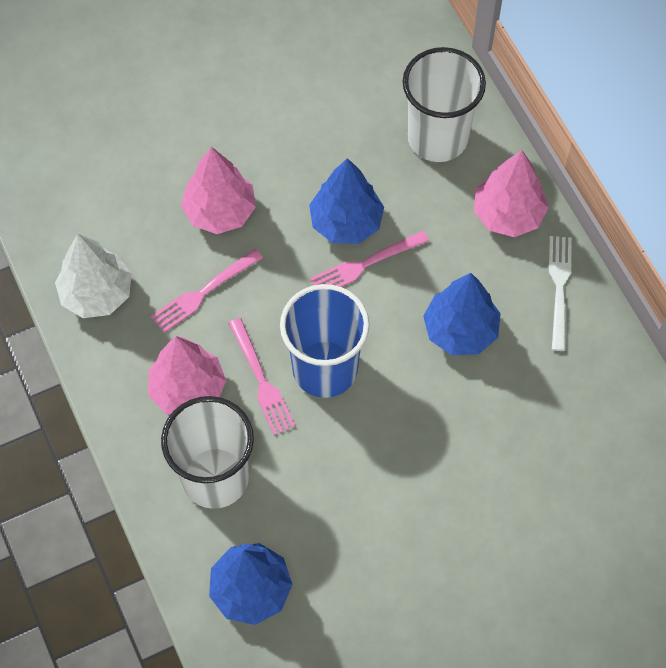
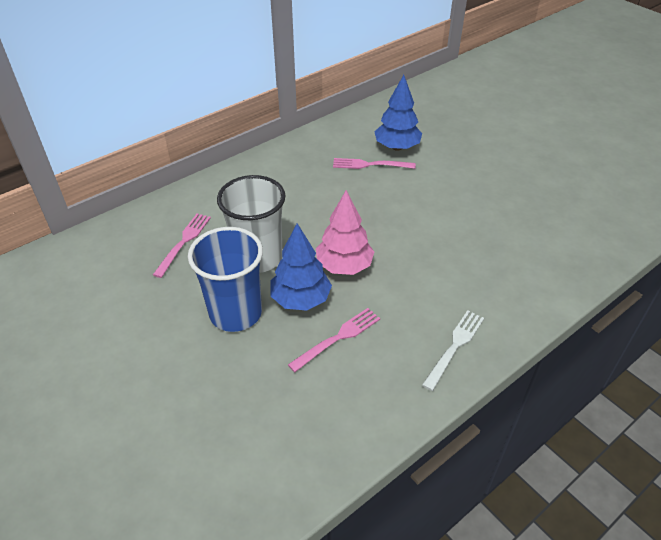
blue tree: 3 -> 2
pink tree: 3 -> 1
white cup: 2 -> 1
white tree: 1 -> 0

